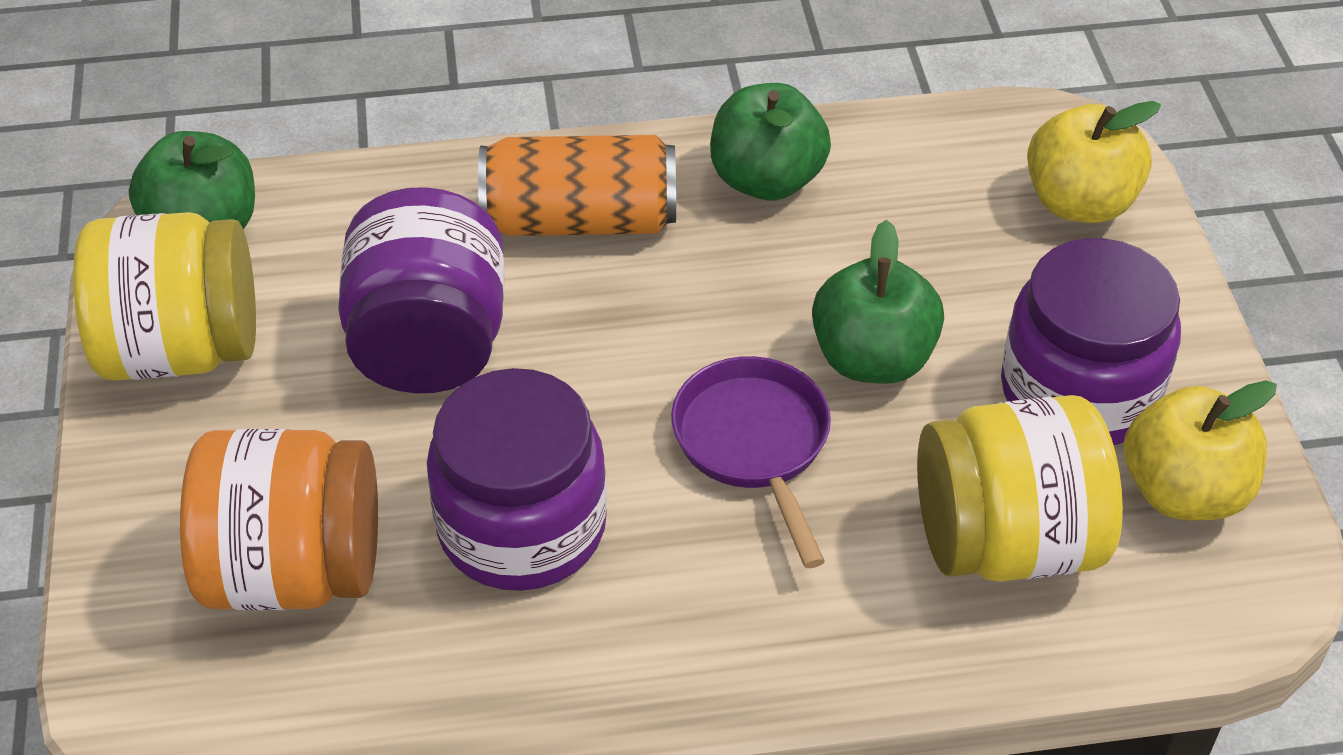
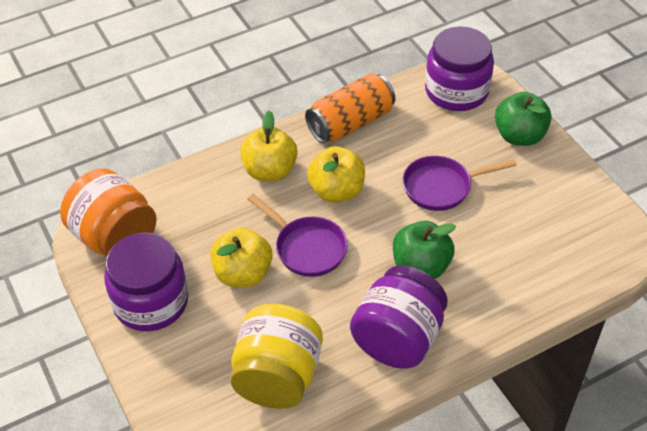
green apple: 3 -> 2
purple pan: 1 -> 2
yellow apple: 2 -> 3
yellow jar: 2 -> 1

